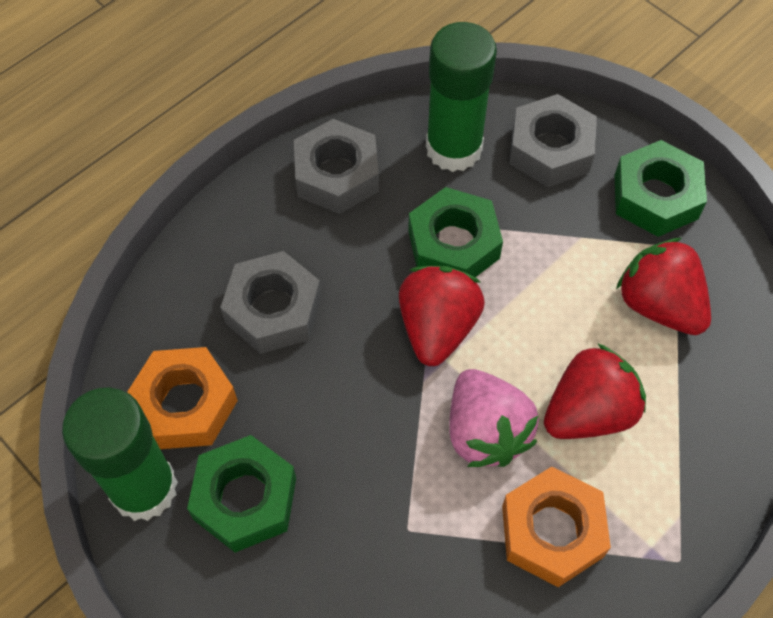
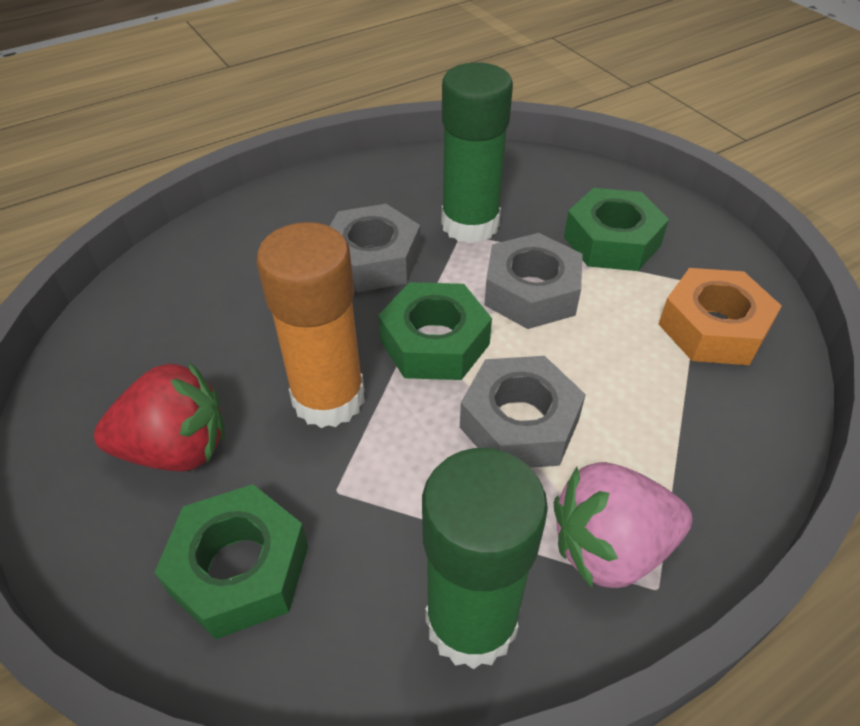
orange glue stick: 0 -> 1
orange nut: 2 -> 1
red strawberry: 3 -> 1

